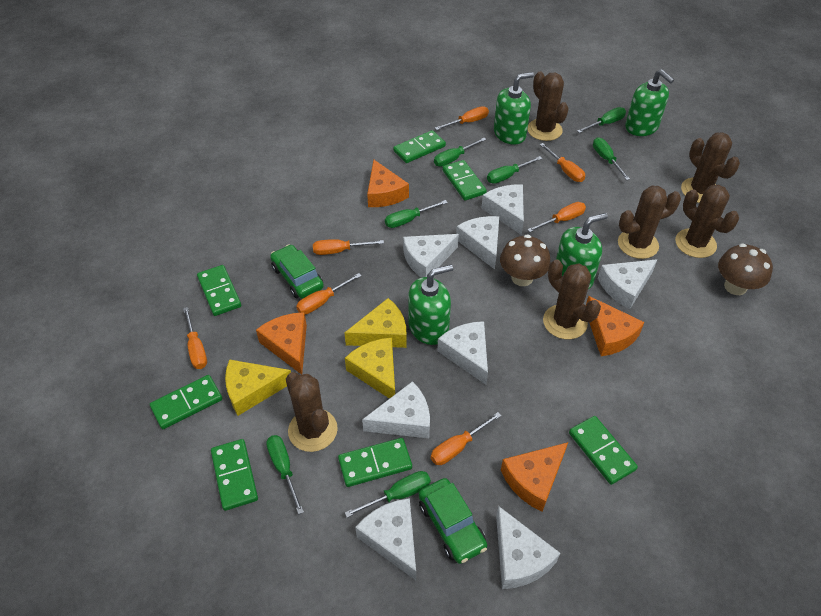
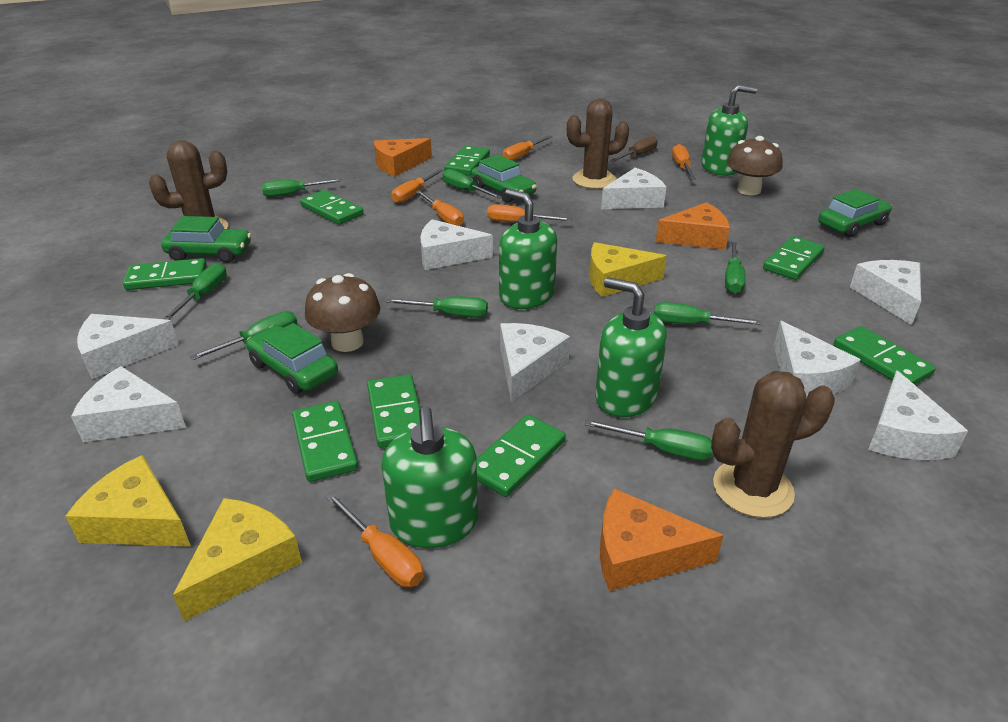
brown cactus: 6 -> 3
brown screwdriver: 0 -> 1
green car: 2 -> 4
green domino: 7 -> 8
green screwdriver: 7 -> 8
orange cheese: 4 -> 3
orange screwdriver: 7 -> 6

